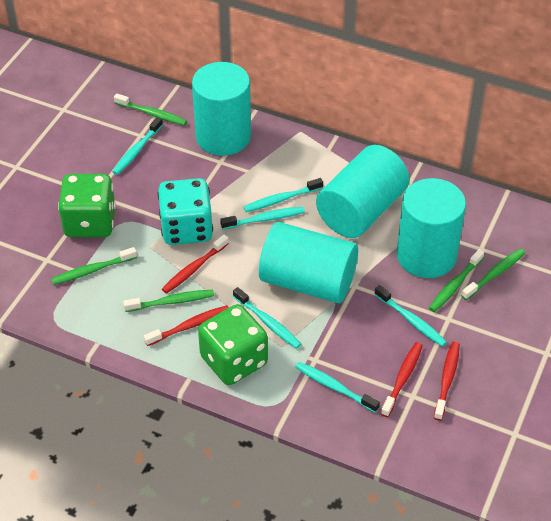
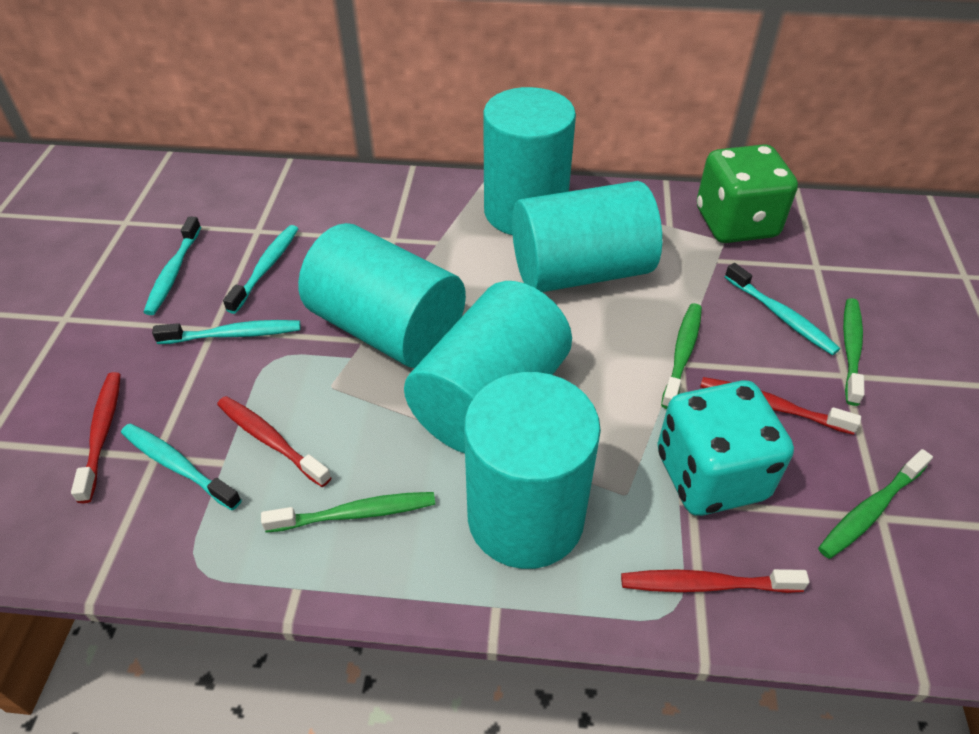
green dice: 2 -> 1
green toothbrush: 5 -> 4
turquoise cylinder: 4 -> 5
turquoise toothbrush: 6 -> 5

